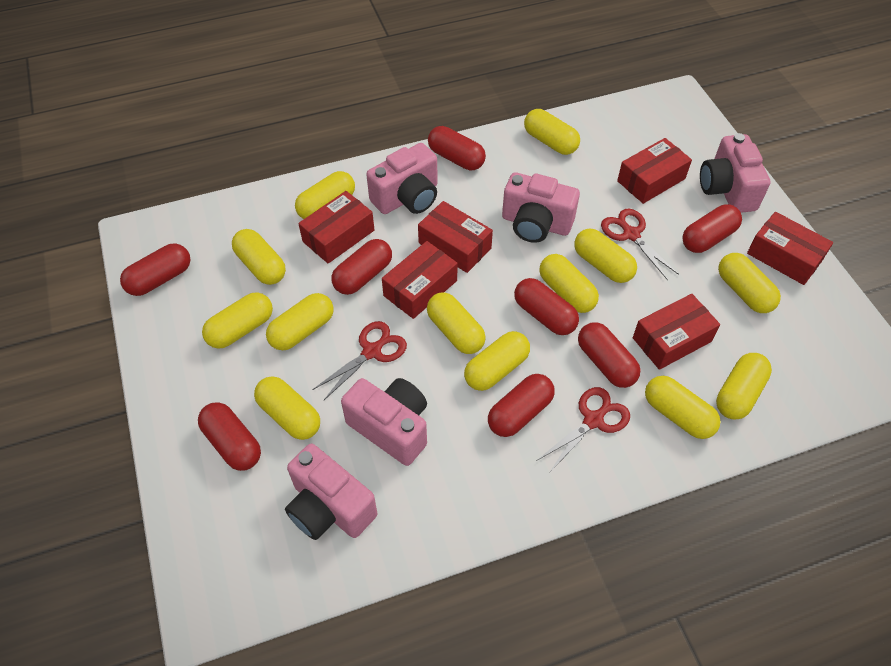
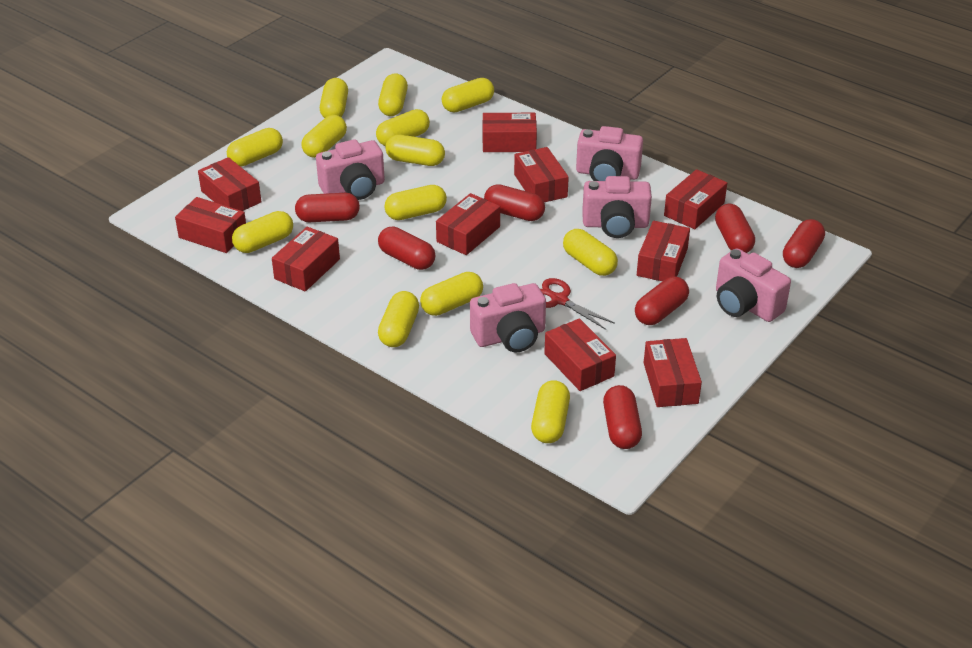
red box: 6 -> 10
red capsule: 8 -> 7
red scissors: 3 -> 1

